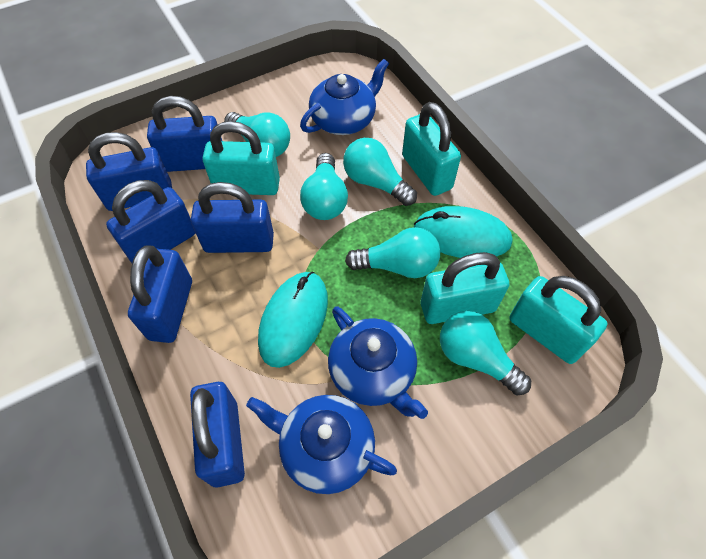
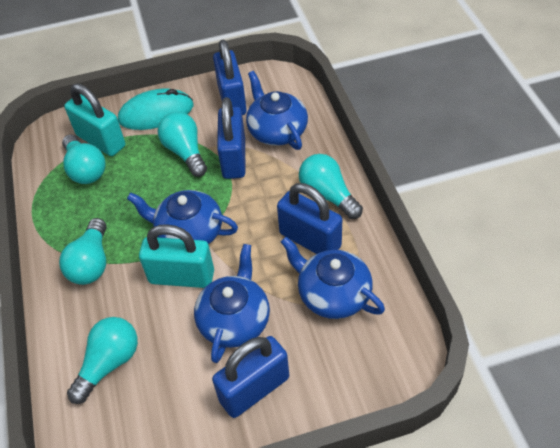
blue padlock: 6 -> 4
blue teapot: 3 -> 4
turquoise mouse: 2 -> 1
turquoise padlock: 4 -> 2

